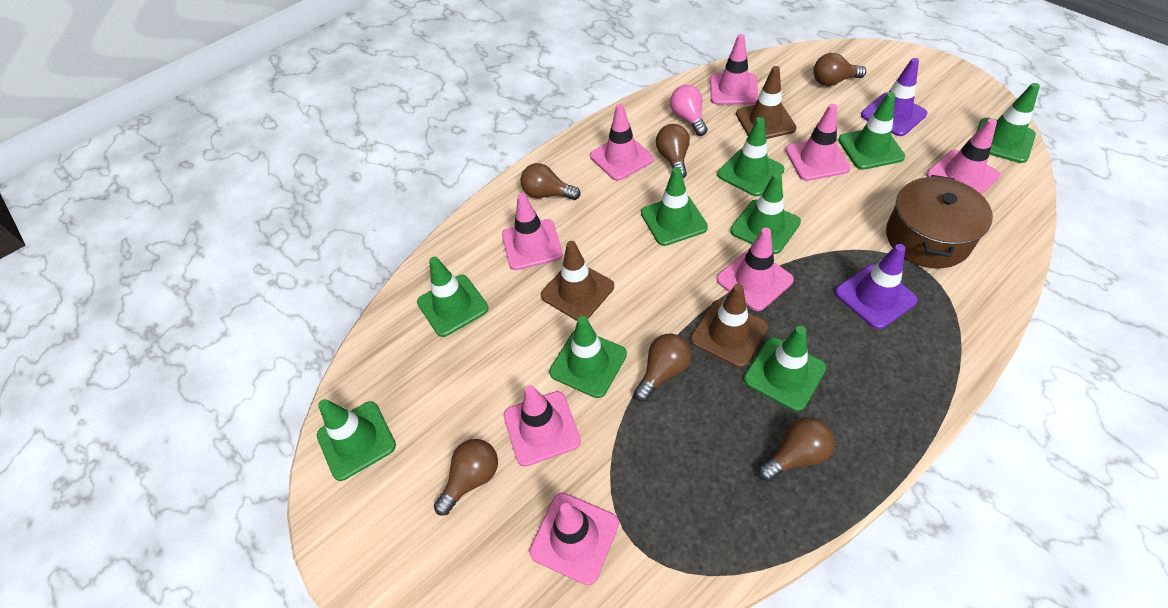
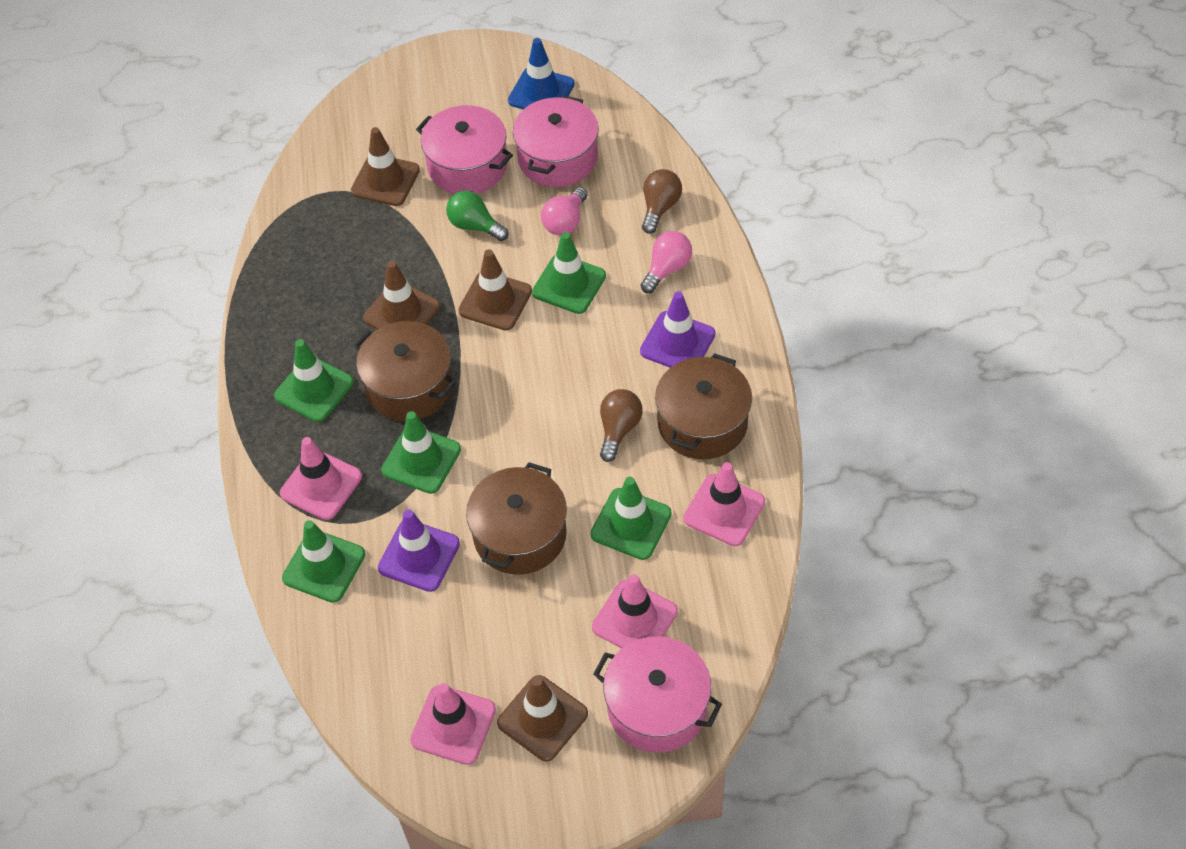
blue traffic cone: 0 -> 1
brown light bulb: 6 -> 2
brown pot: 1 -> 3
brown traffic cone: 3 -> 4
green light bulb: 0 -> 1
green traffic cone: 9 -> 5
pink light bulb: 1 -> 2
pink pot: 0 -> 3
pink traffic cone: 8 -> 4

